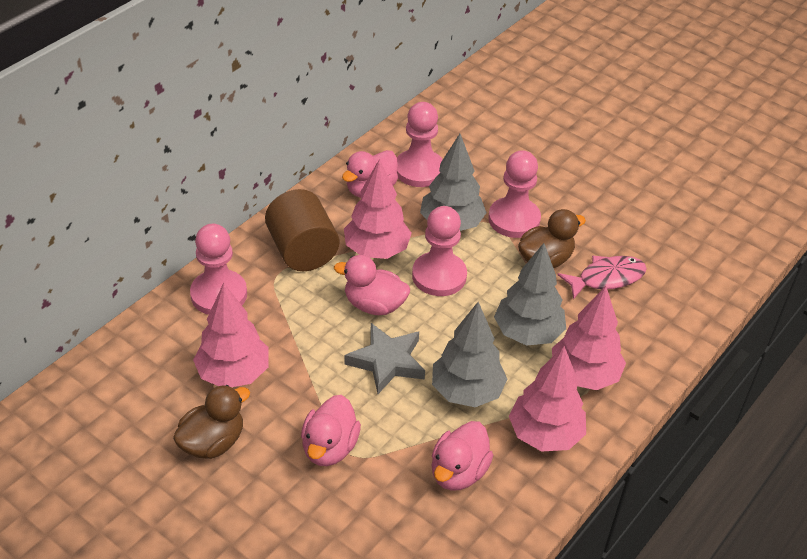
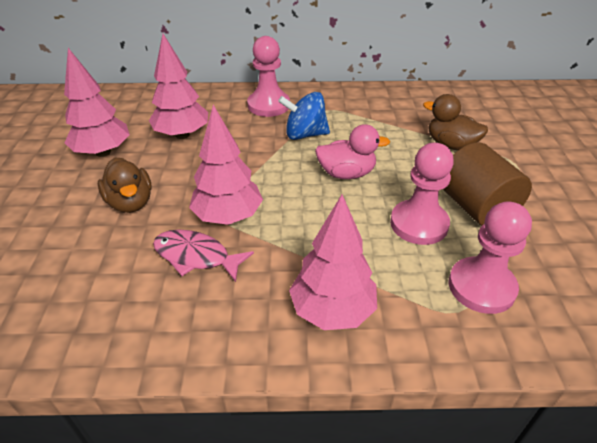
blue spinning top: 0 -> 1
grey star: 1 -> 0
grey tree: 3 -> 0
pink duck: 4 -> 1
pink pawn: 4 -> 3

